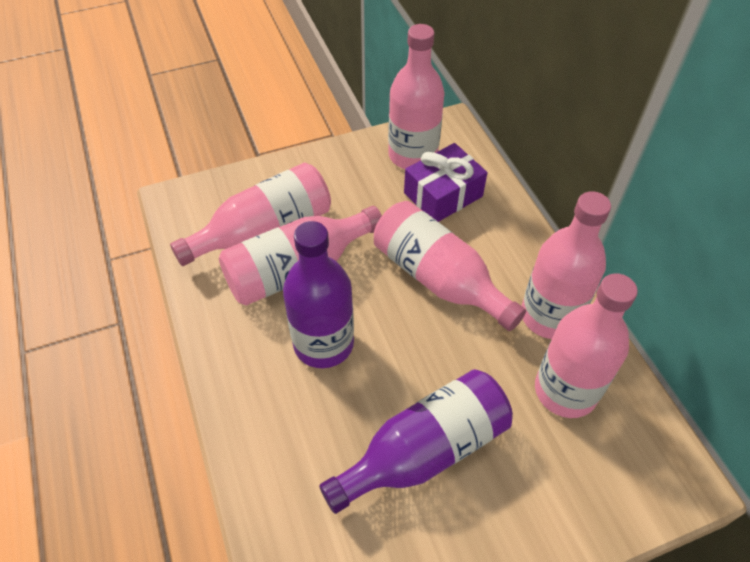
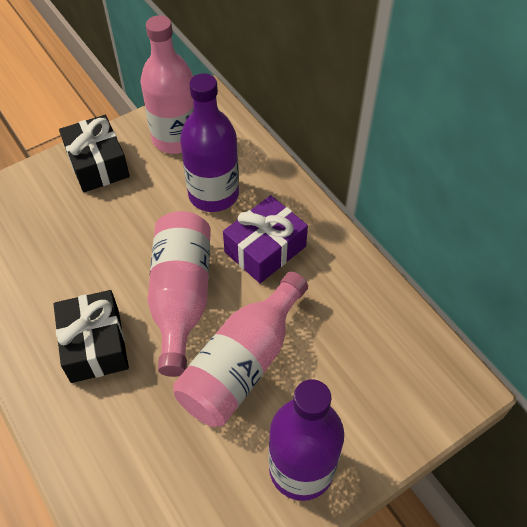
black gift: 0 -> 2
pink bottle: 6 -> 3

